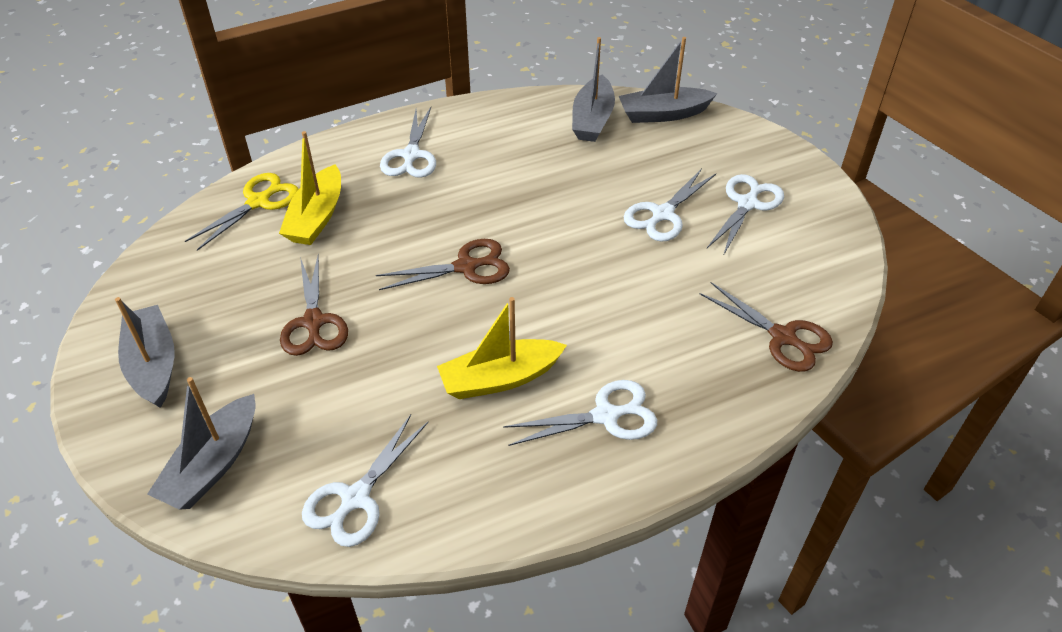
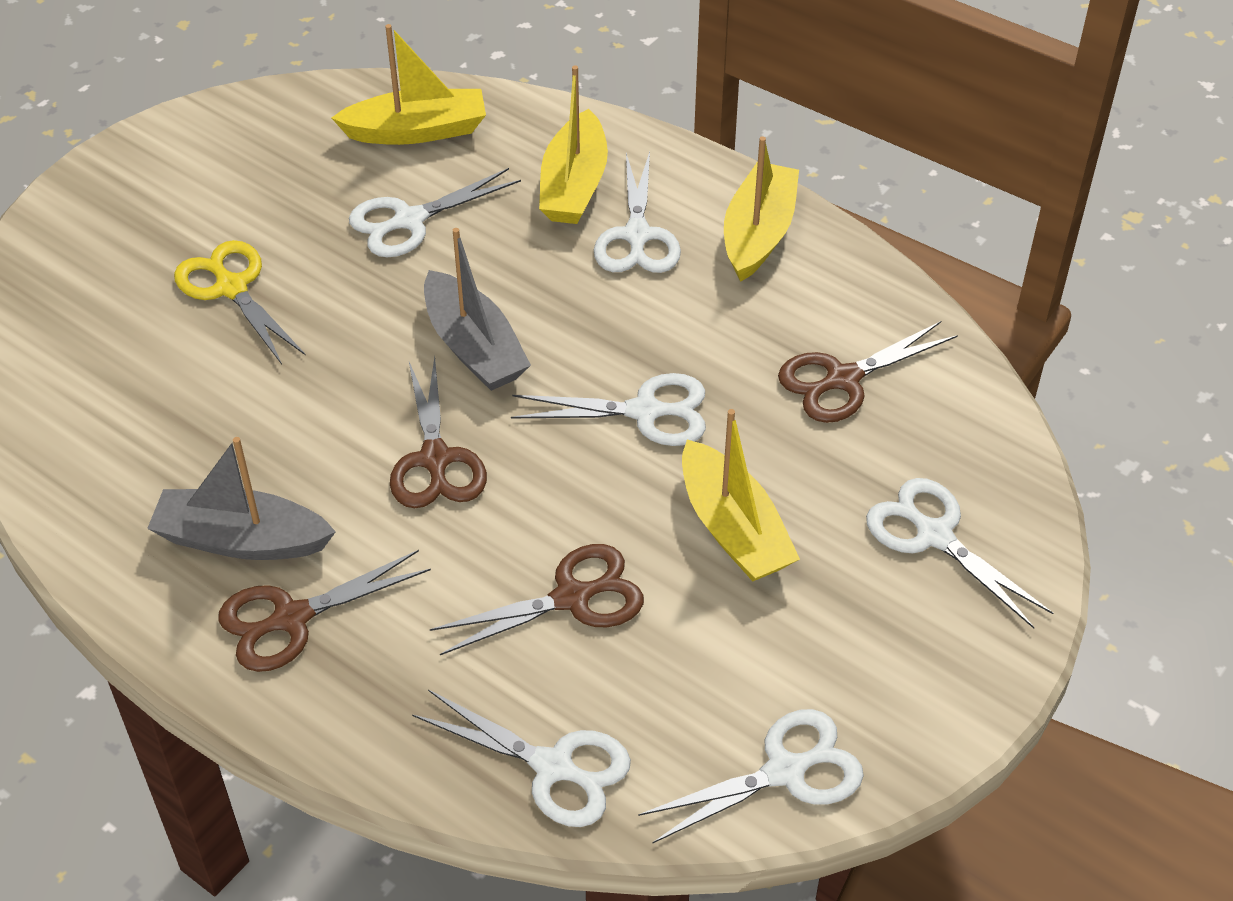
brown scissors: 3 -> 4
grey boat: 4 -> 2
white scissors: 5 -> 6
yellow boat: 2 -> 4

